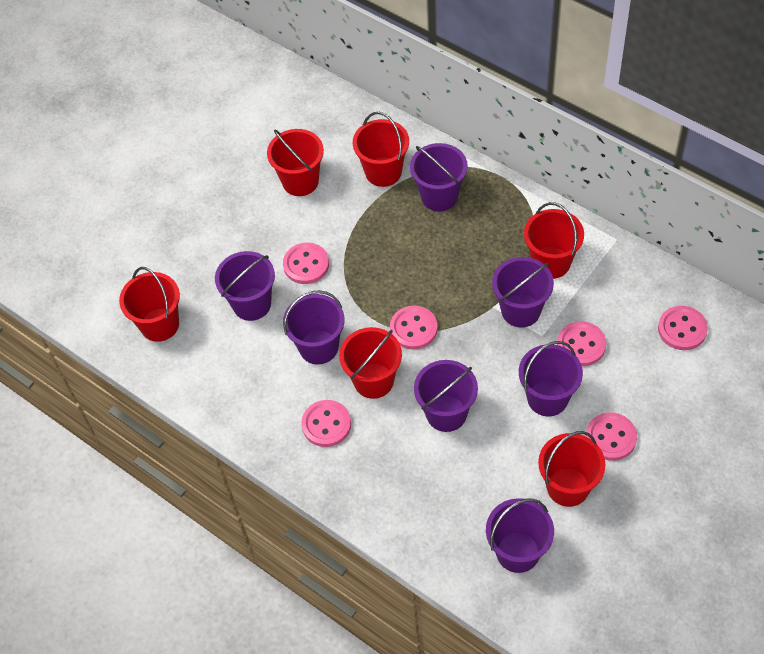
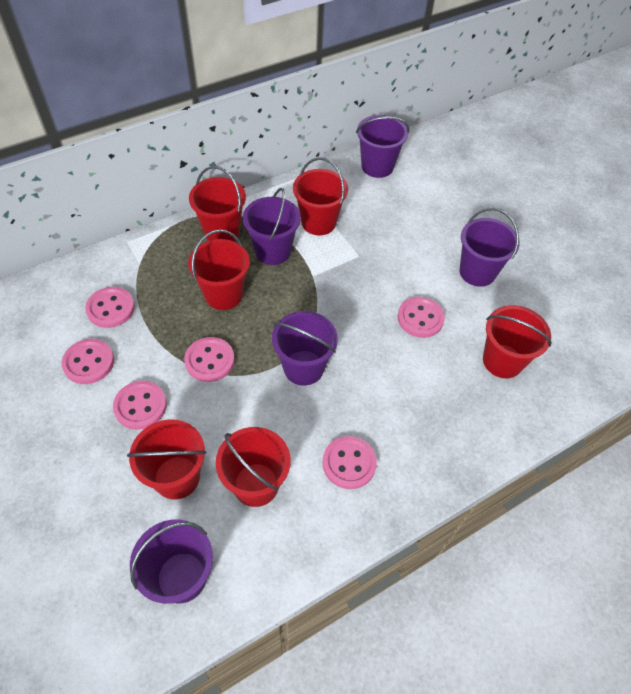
purple bucket: 7 -> 5

